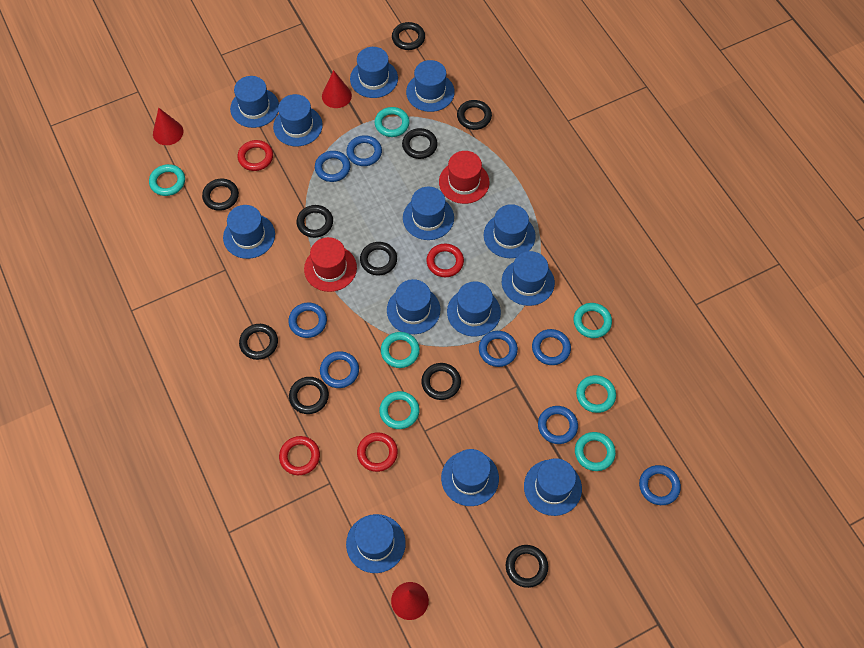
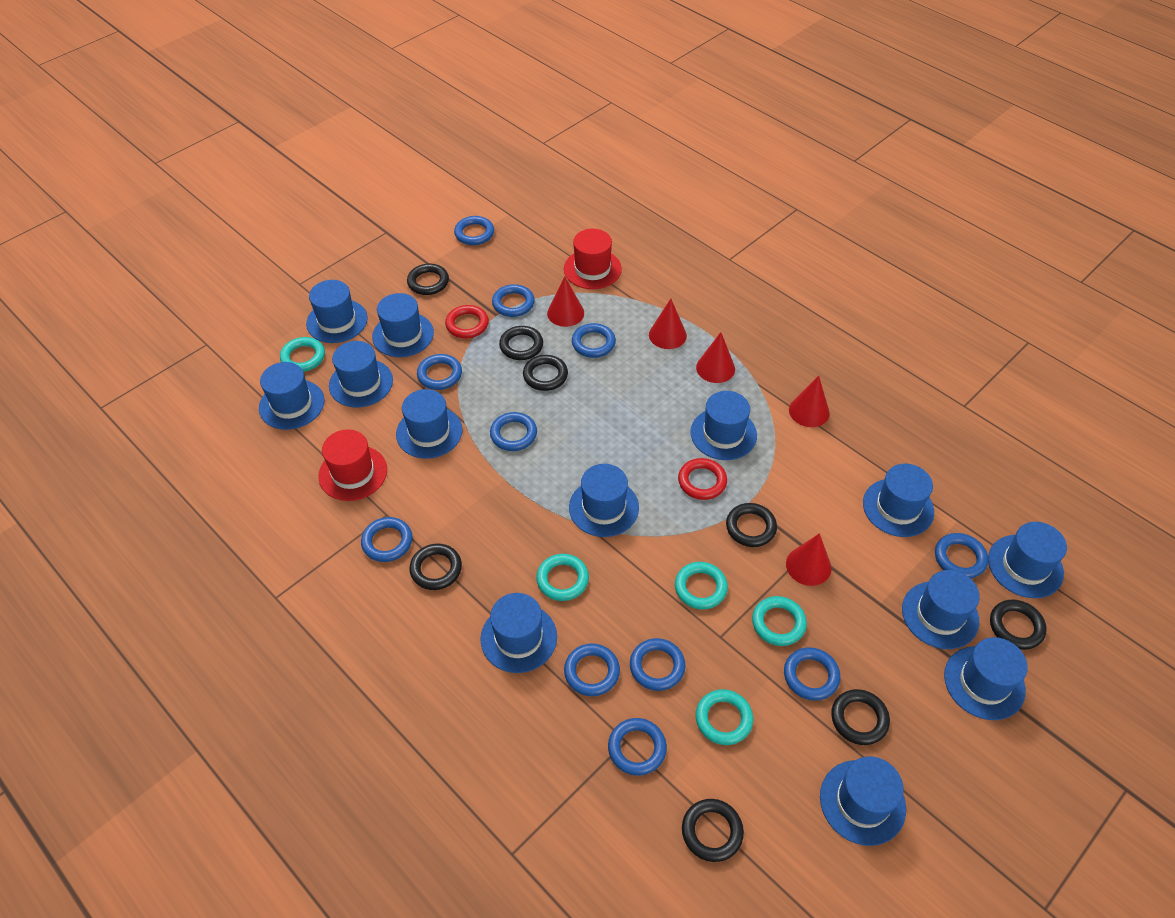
black ring: 10 -> 8
blue ring: 8 -> 11
red cone: 3 -> 5
red ring: 4 -> 2
turquoise ring: 7 -> 5

